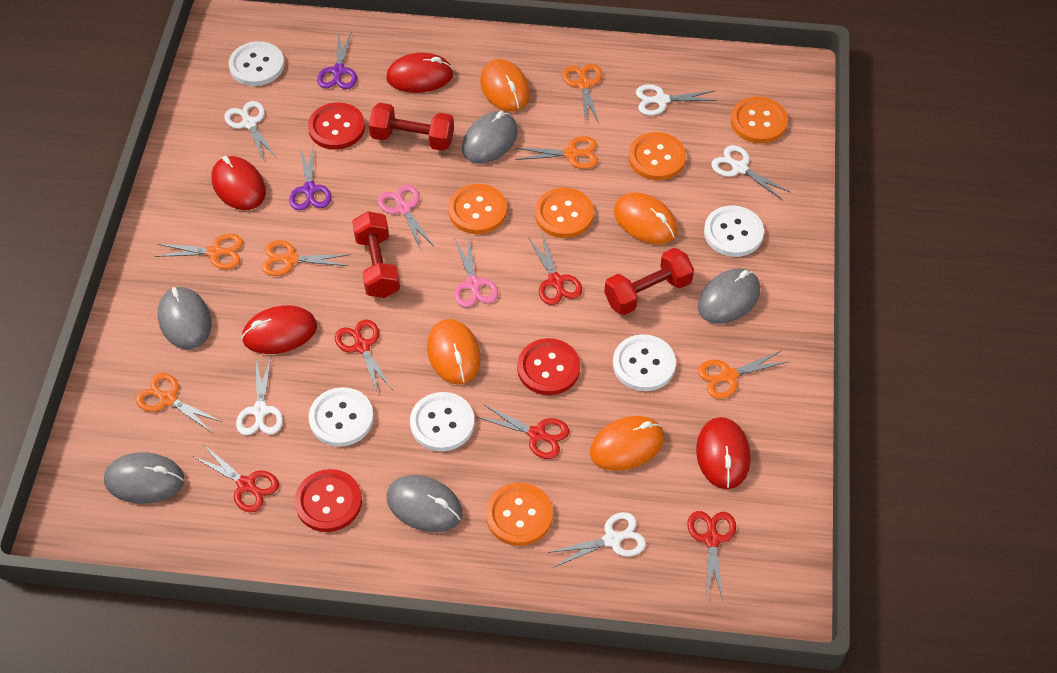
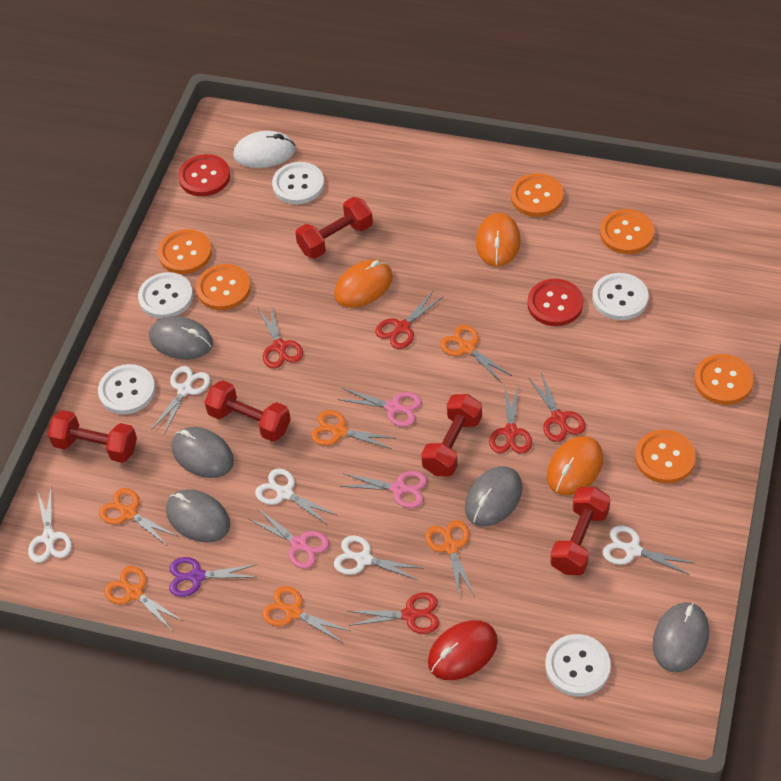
orange button: 5 -> 6
orange mouse: 4 -> 3
pink scissors: 2 -> 3
purple scissors: 2 -> 1
red button: 3 -> 2
red dumbbell: 3 -> 5
red mouse: 4 -> 1
white mouse: 0 -> 1

